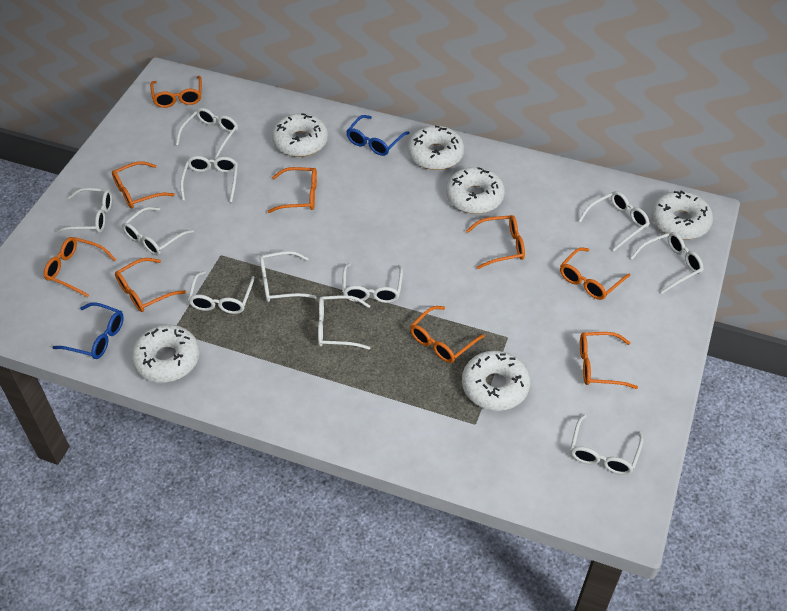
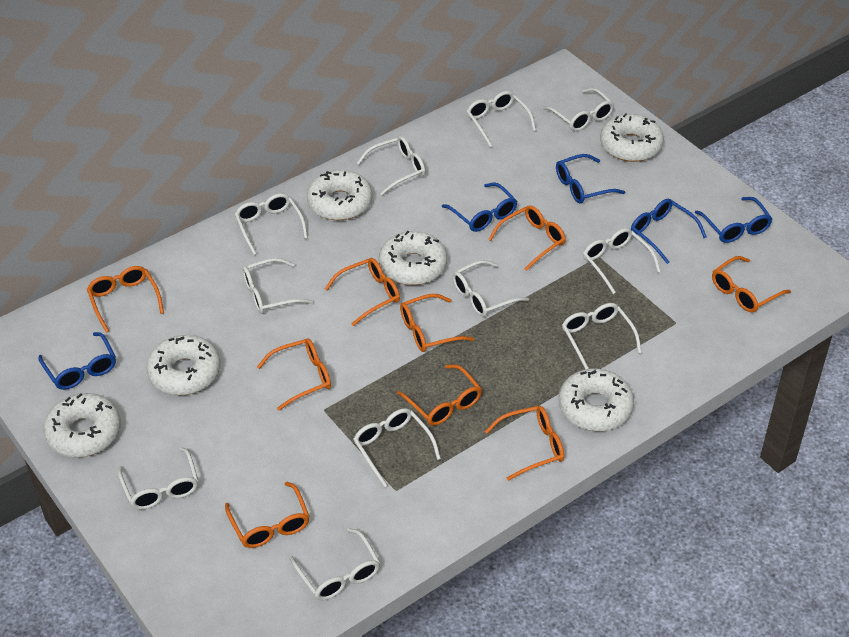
blue glasses: 2 -> 5

